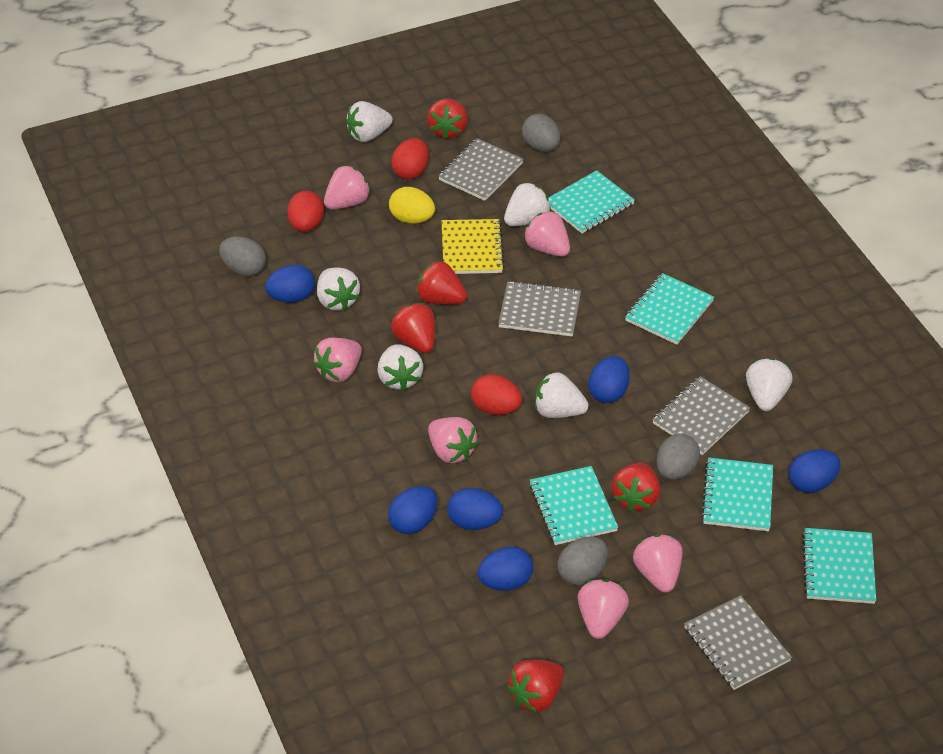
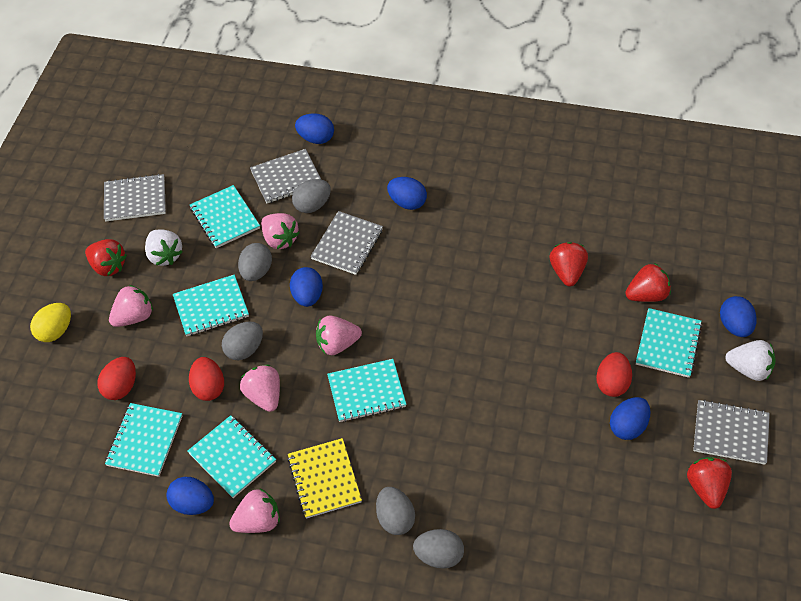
grey egg: 4 -> 5
pink strawberry: 6 -> 5
red strawberry: 5 -> 4
turquoise notebook: 5 -> 6
white strawberry: 6 -> 2

